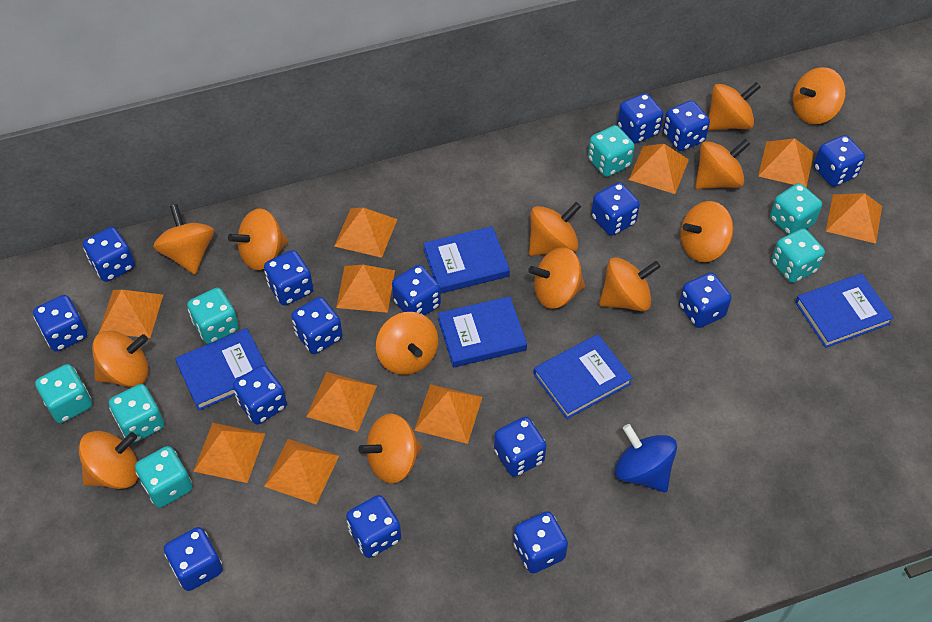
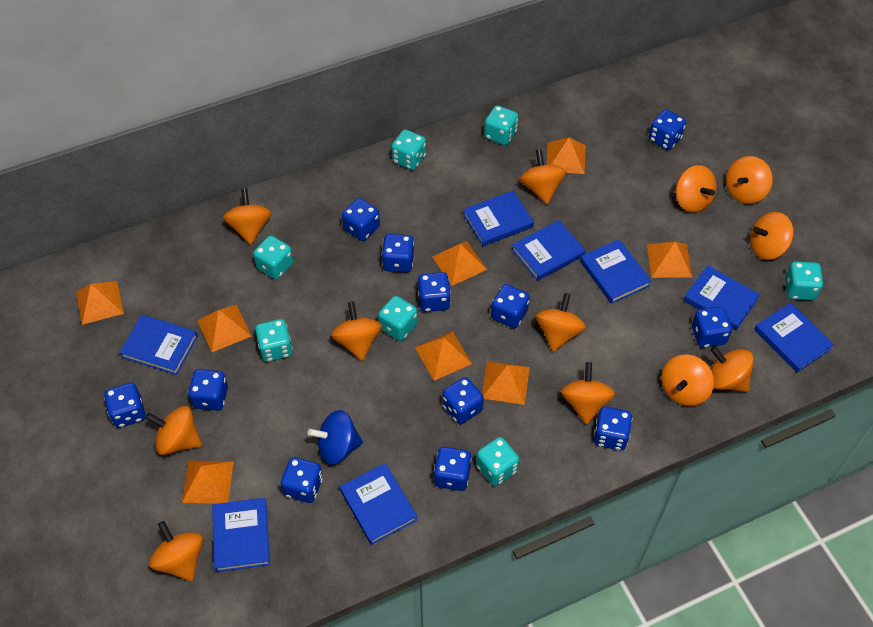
blue book: 5 -> 8
blue dice: 15 -> 12
orange pyramid: 10 -> 8
orange spinning top: 13 -> 12

